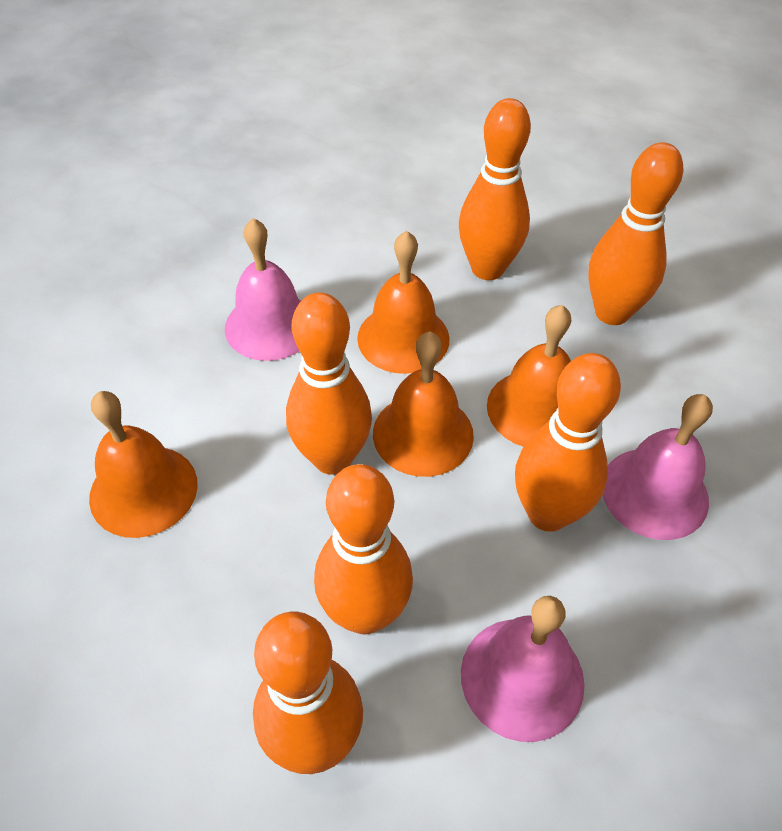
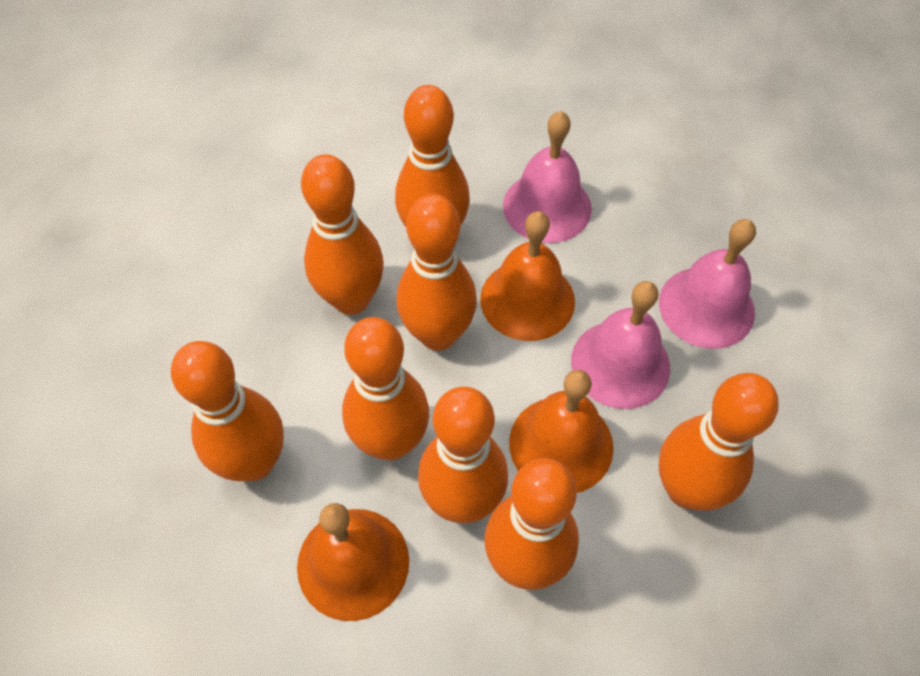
orange bell: 4 -> 3
orange bowling pin: 6 -> 8

